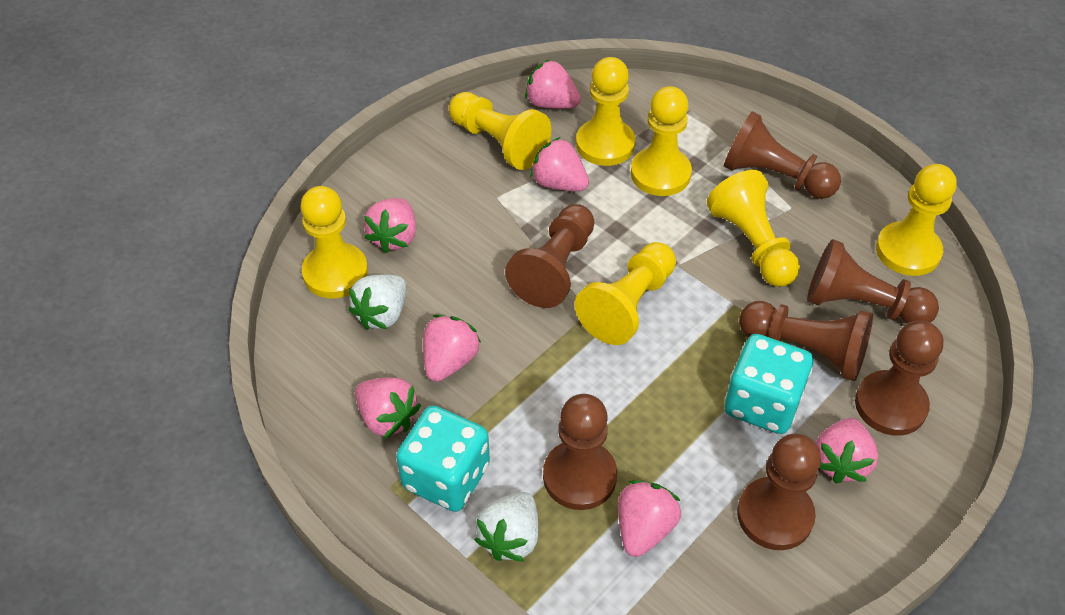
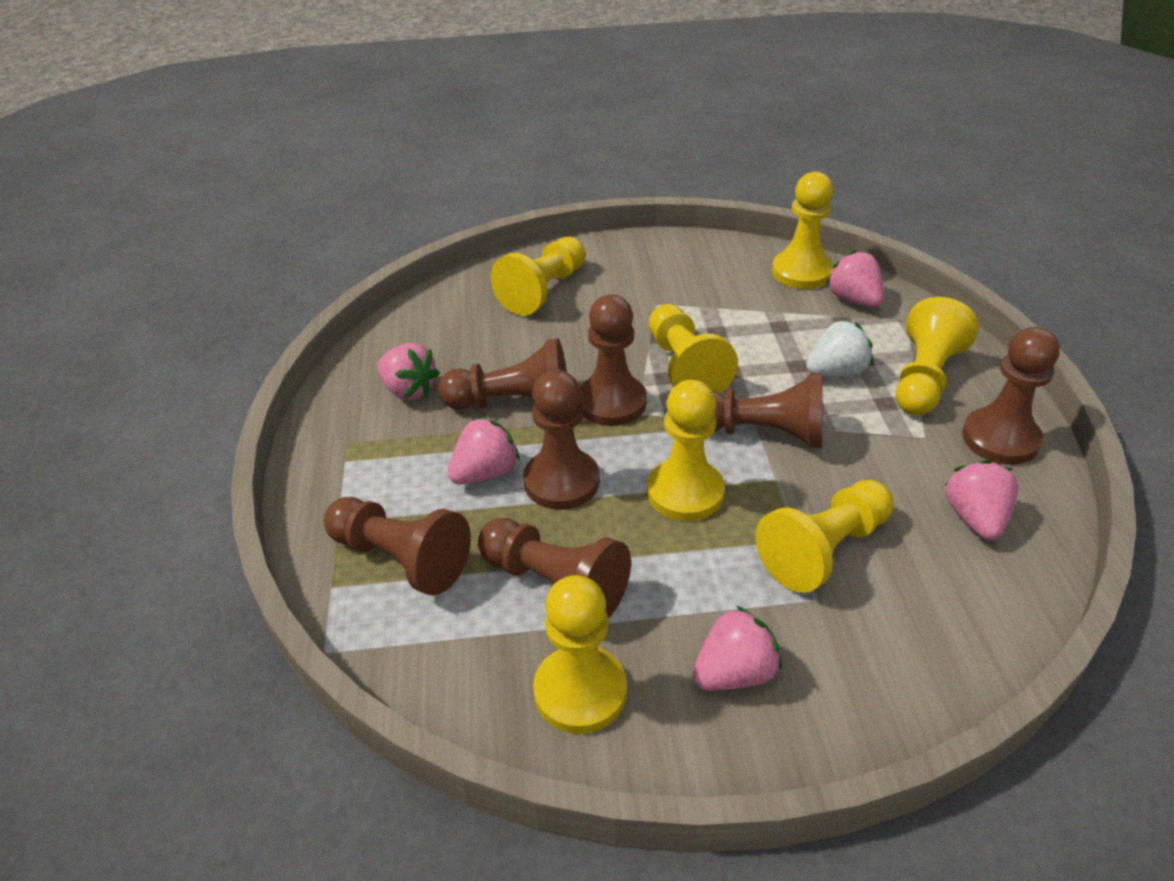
pink strawberry: 7 -> 5
turquoise dice: 2 -> 0
white strawberry: 2 -> 1

